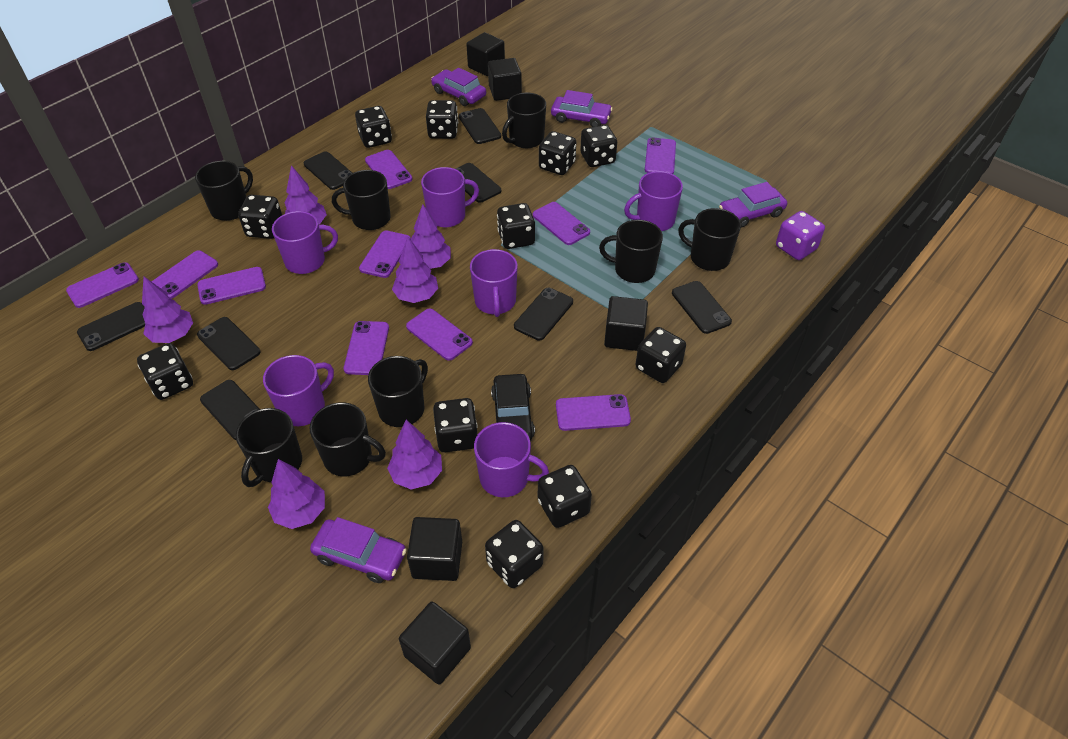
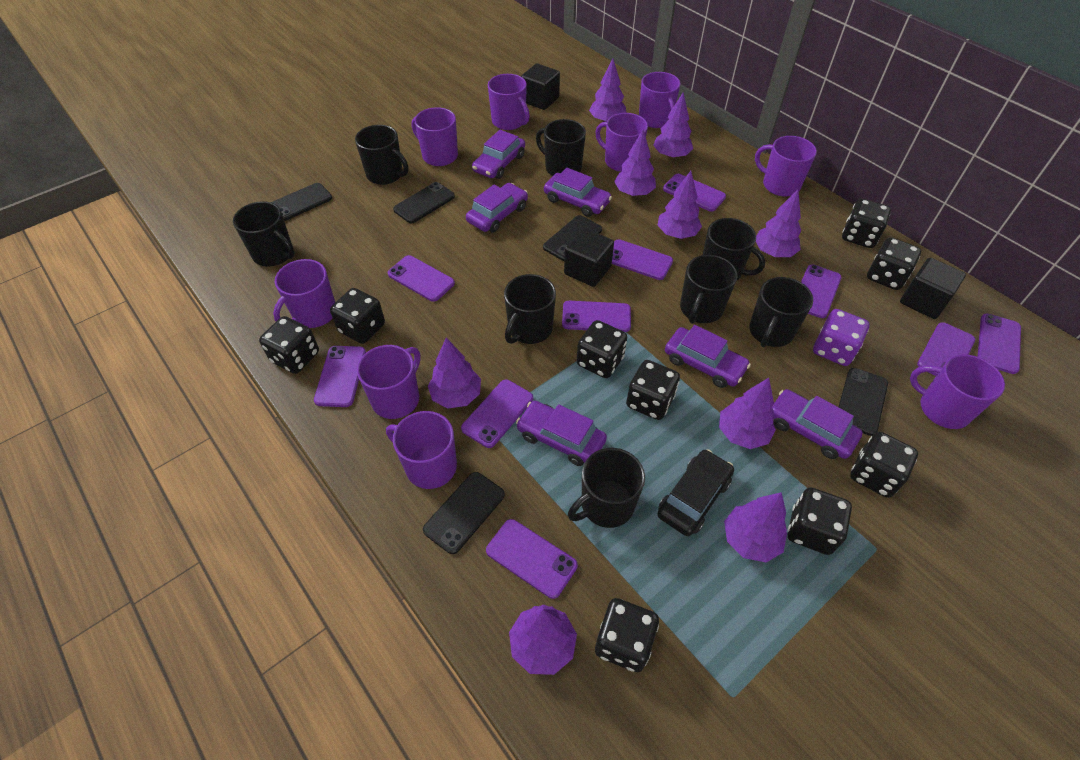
black cube: 5 -> 3
black dice: 11 -> 9
black phone: 8 -> 5
purple car: 4 -> 6
purple mug: 6 -> 9
purple tree: 6 -> 9

